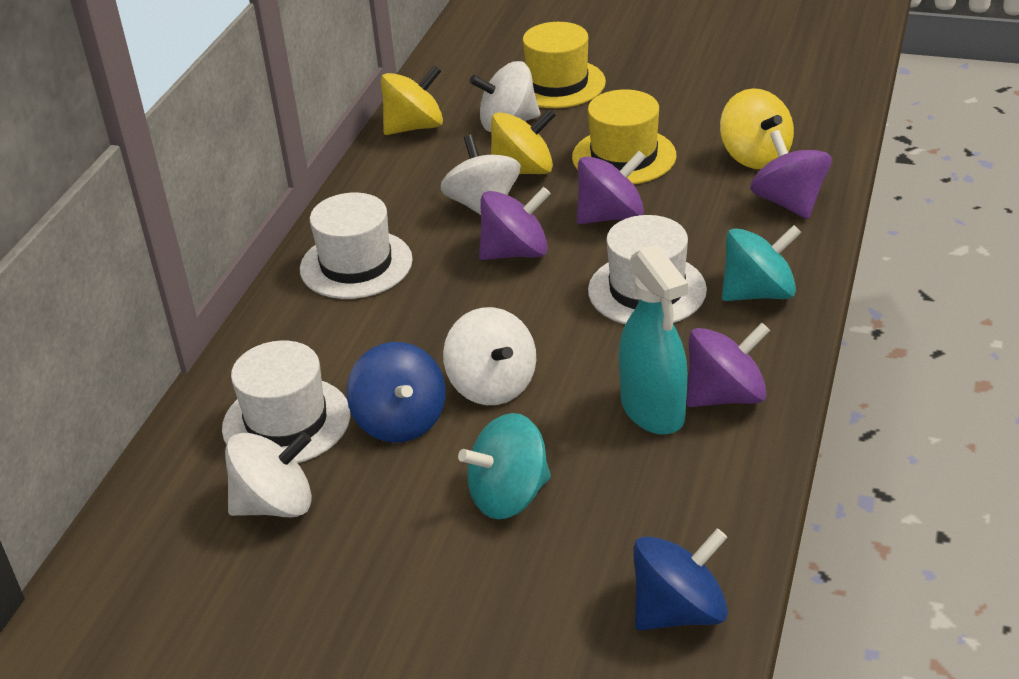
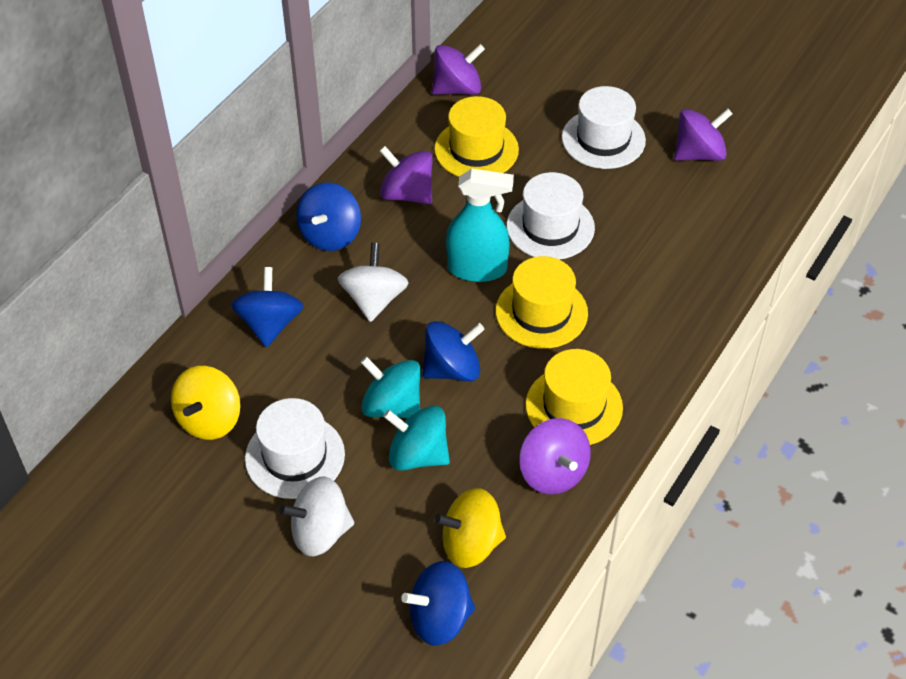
blue spinning top: 2 -> 4
white spinning top: 4 -> 2
yellow hat: 2 -> 3
yellow spinning top: 3 -> 2

